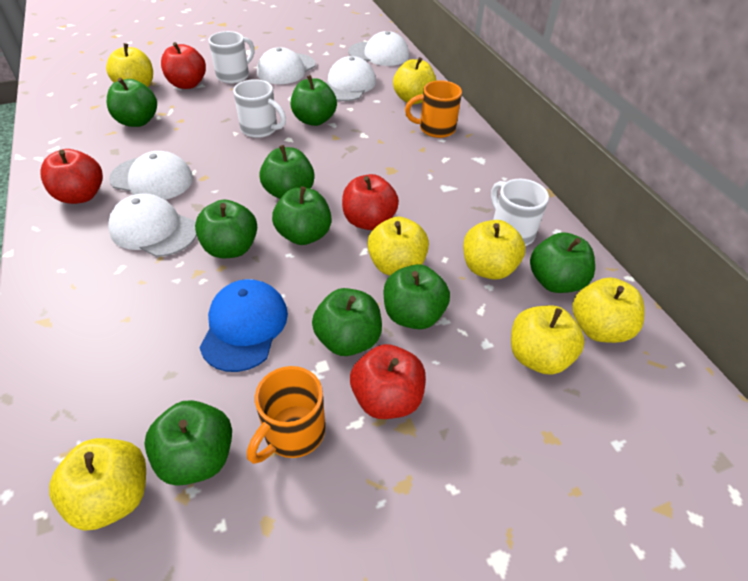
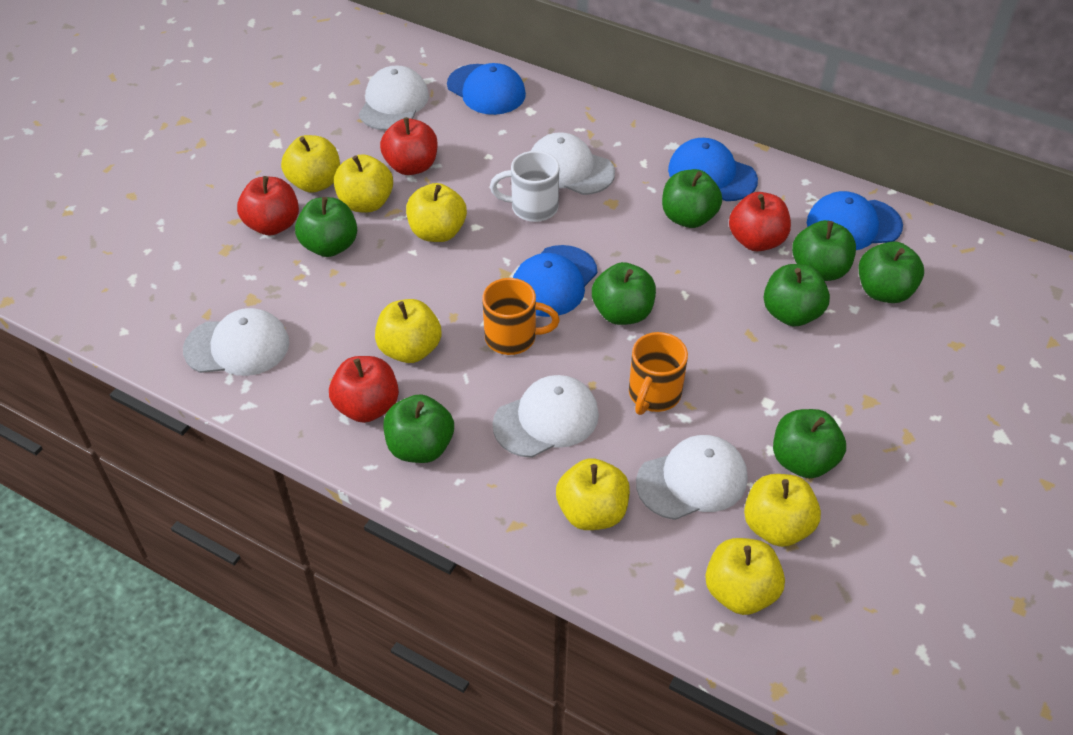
blue cap: 1 -> 4
green apple: 9 -> 8
white mug: 3 -> 1

